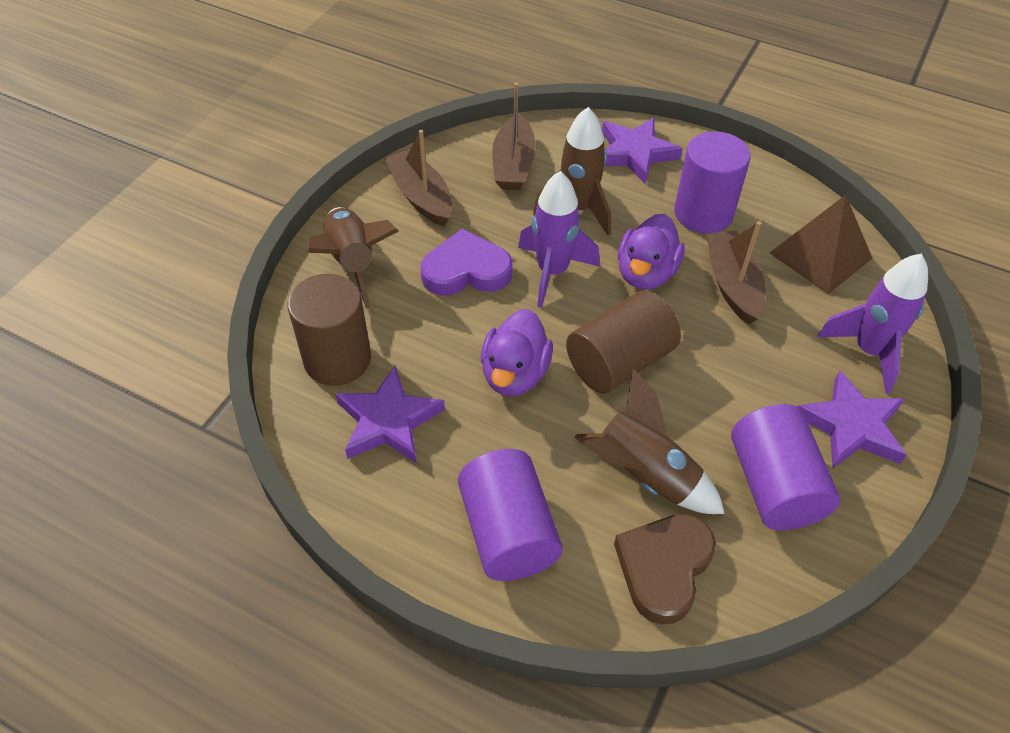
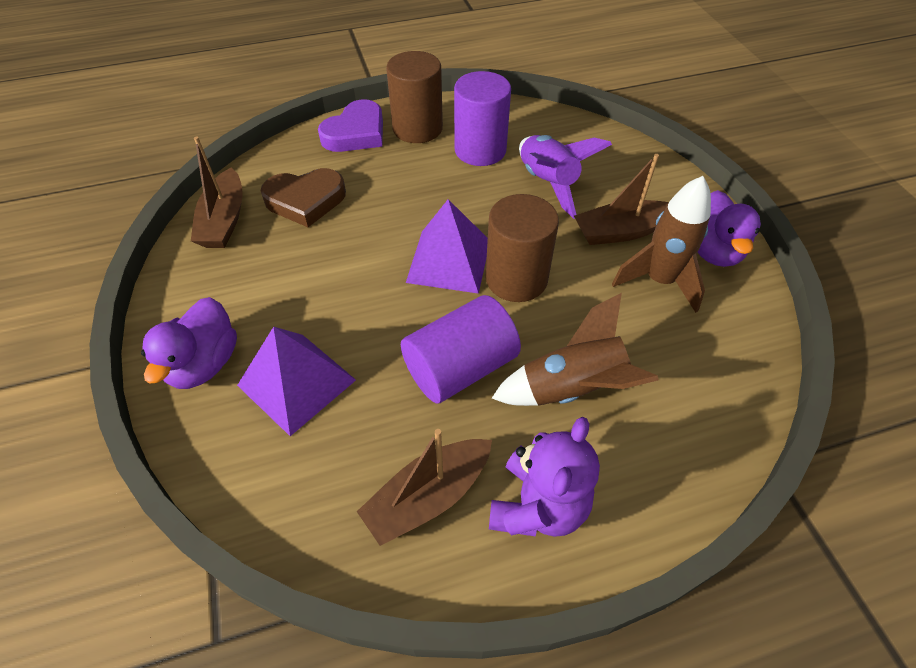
brown pyramid: 1 -> 0
brown rocket: 3 -> 2
purple cylinder: 3 -> 2
purple pyramid: 0 -> 2
purple rocket: 2 -> 1
purple star: 3 -> 0
purple teddy bear: 0 -> 1

